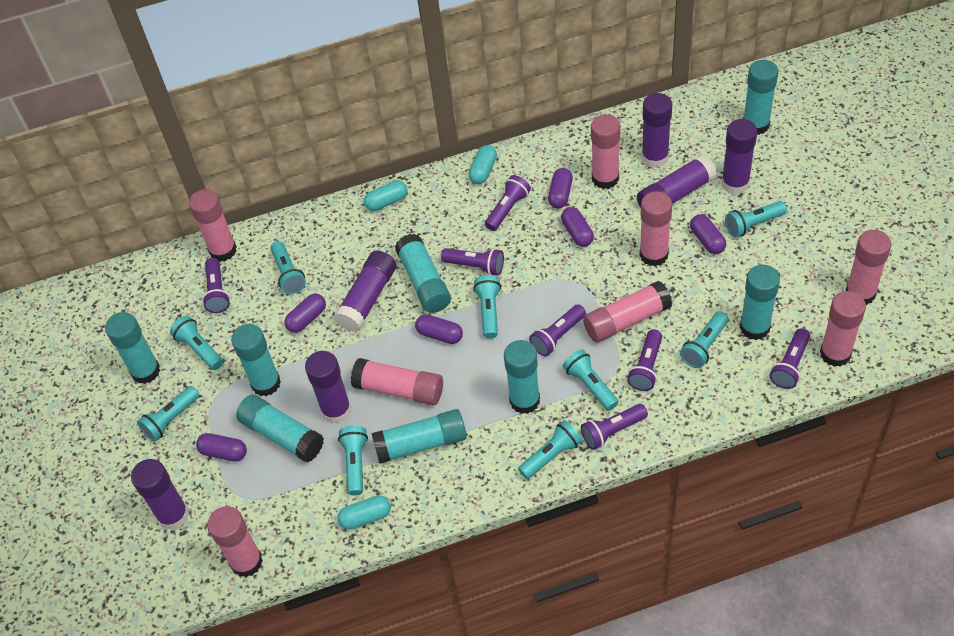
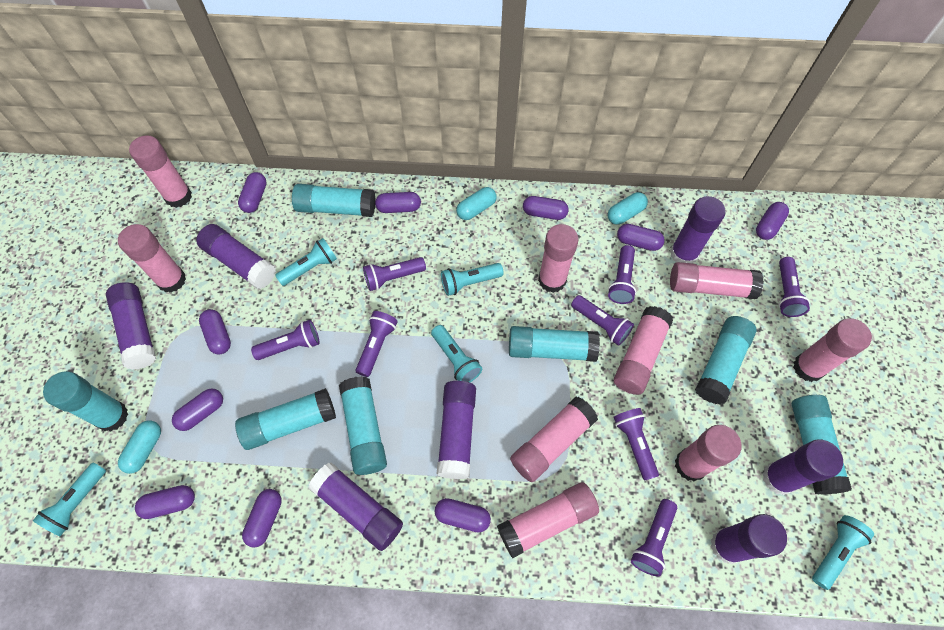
pink glue stick: 8 -> 9
purple capsule: 6 -> 10
purple flashlight: 7 -> 8
purple glue stick: 6 -> 7
turquoise flashlight: 9 -> 5
turquoise glue stick: 8 -> 7

